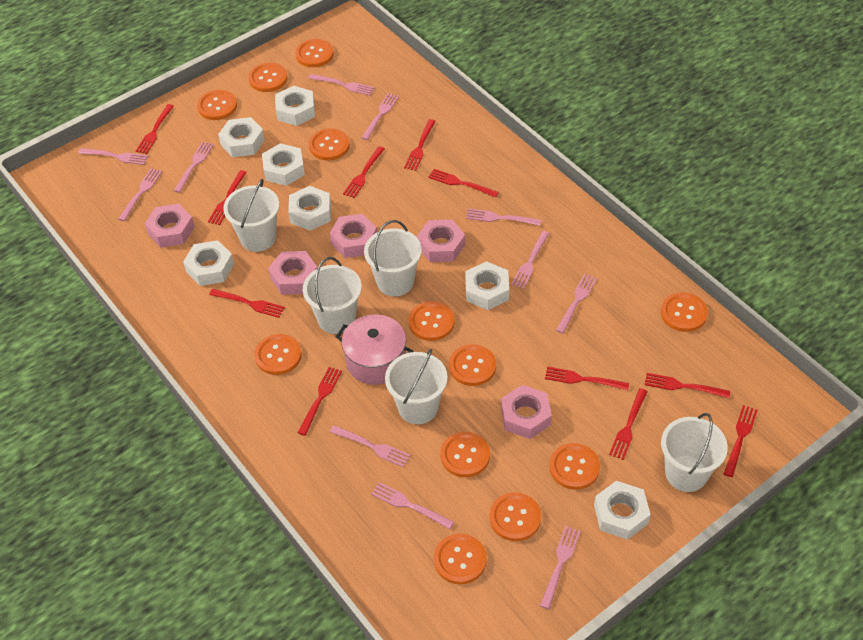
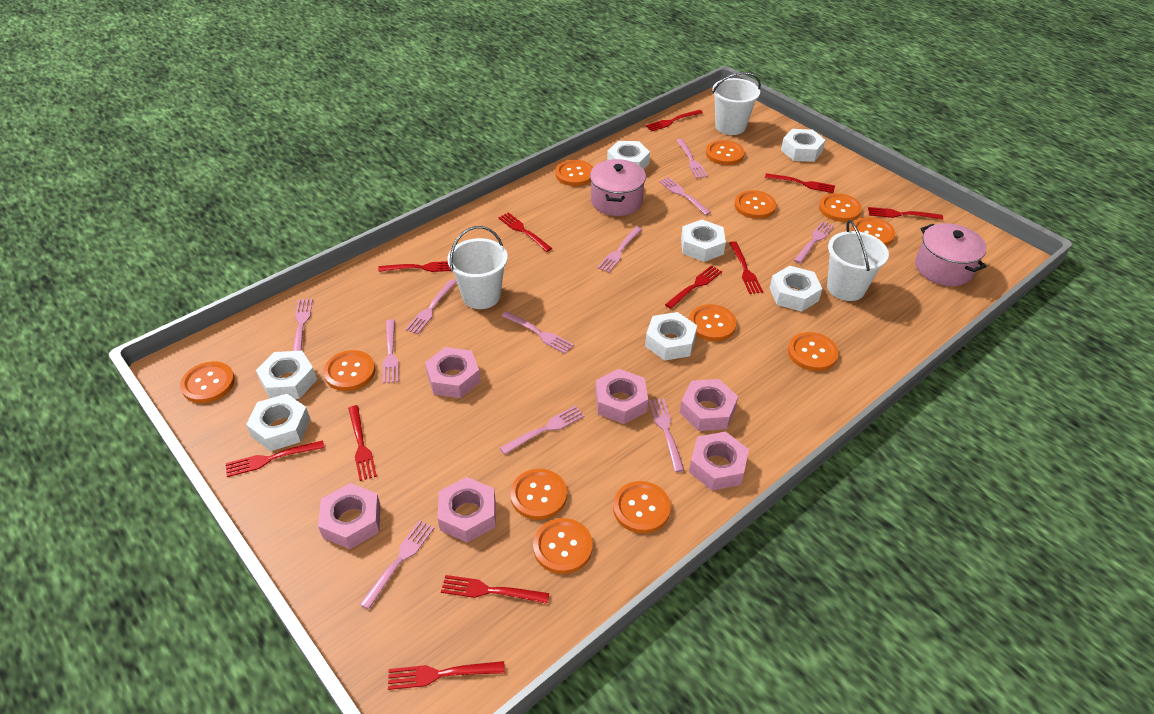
pink nut: 5 -> 6
pink pot: 1 -> 2
white bucket: 5 -> 3

